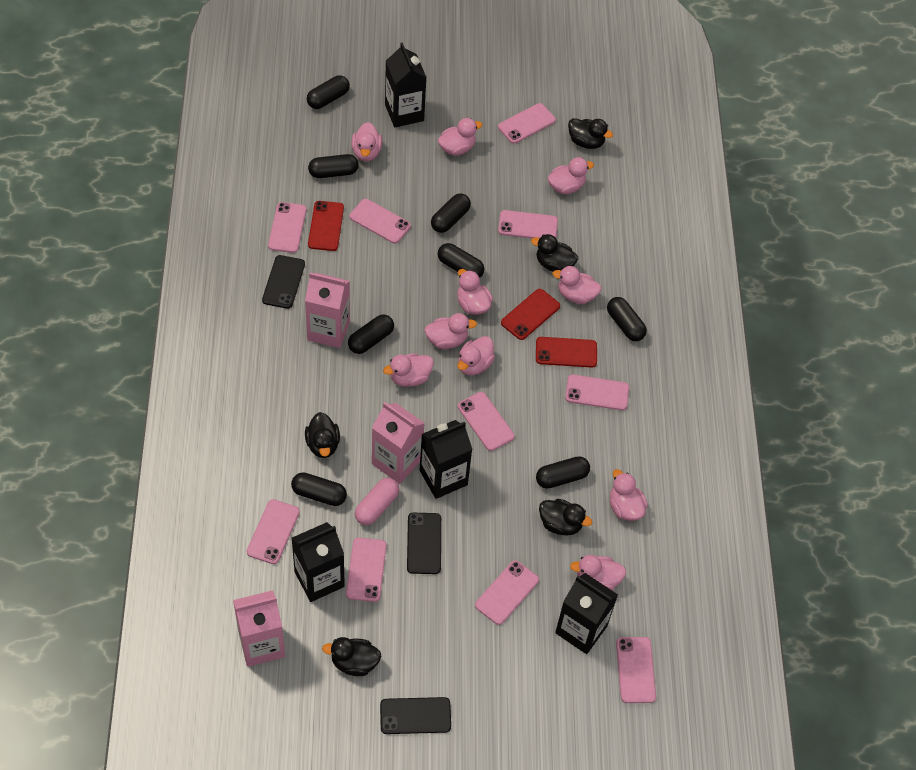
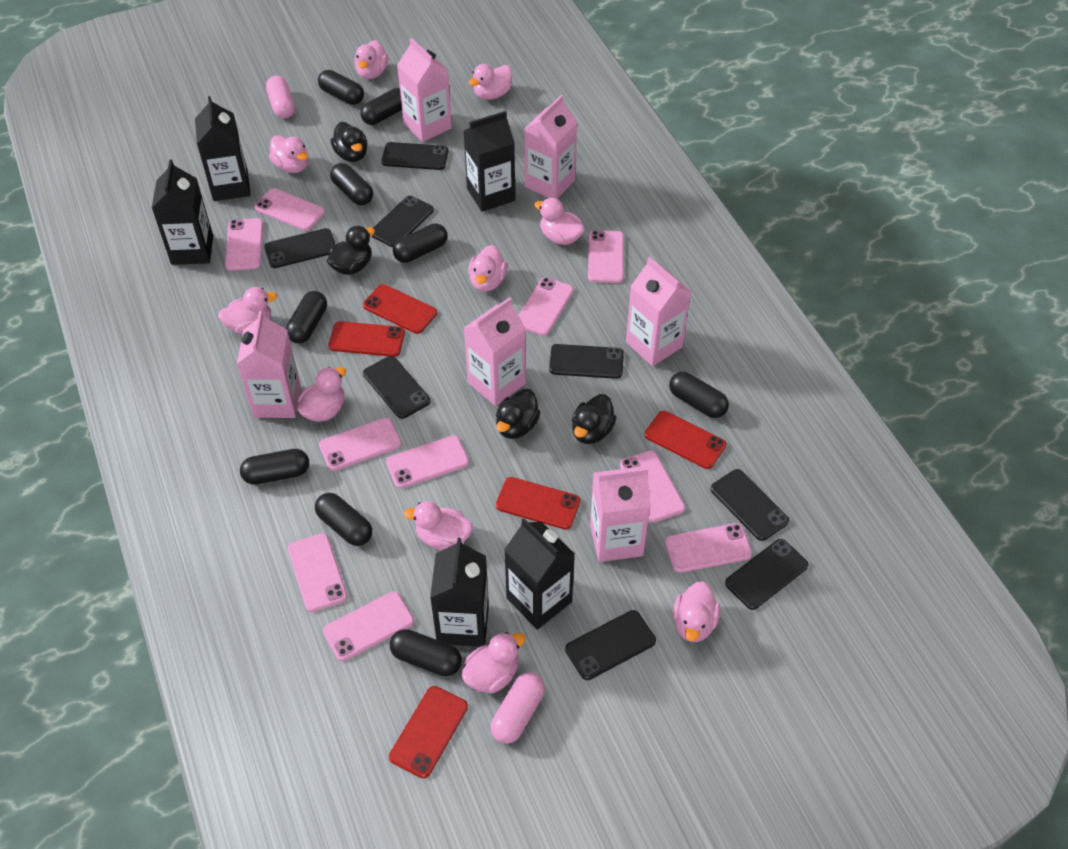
black capsule: 8 -> 9
black carton: 4 -> 5
black duck: 5 -> 4
black phone: 3 -> 8
pink capsule: 1 -> 2
pink carton: 3 -> 6
red phone: 3 -> 5

